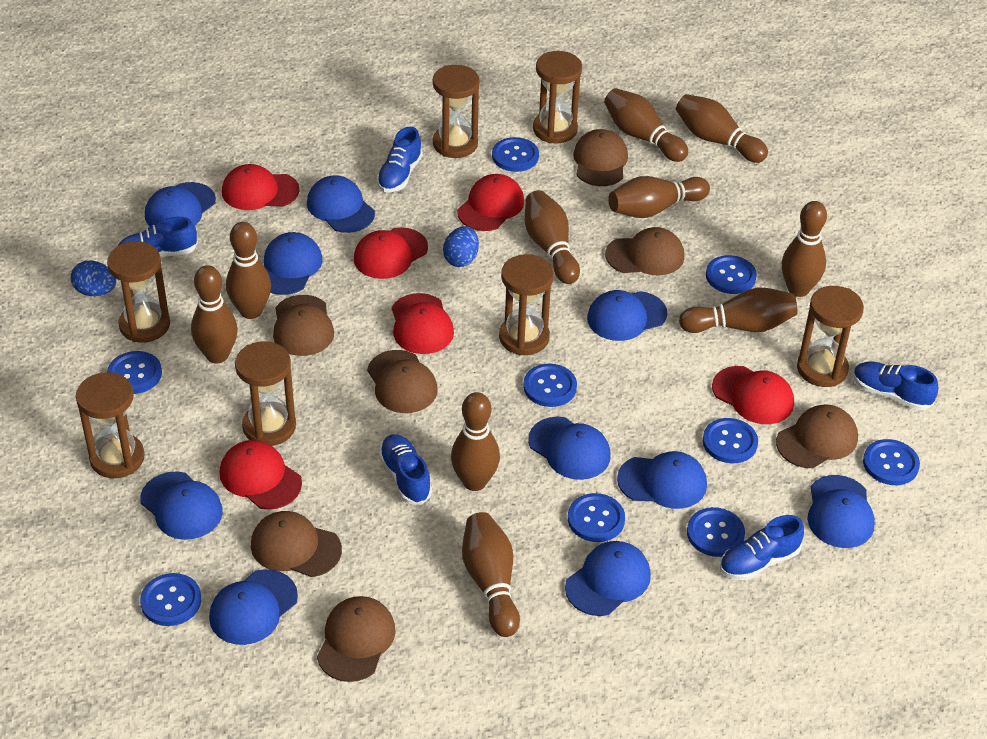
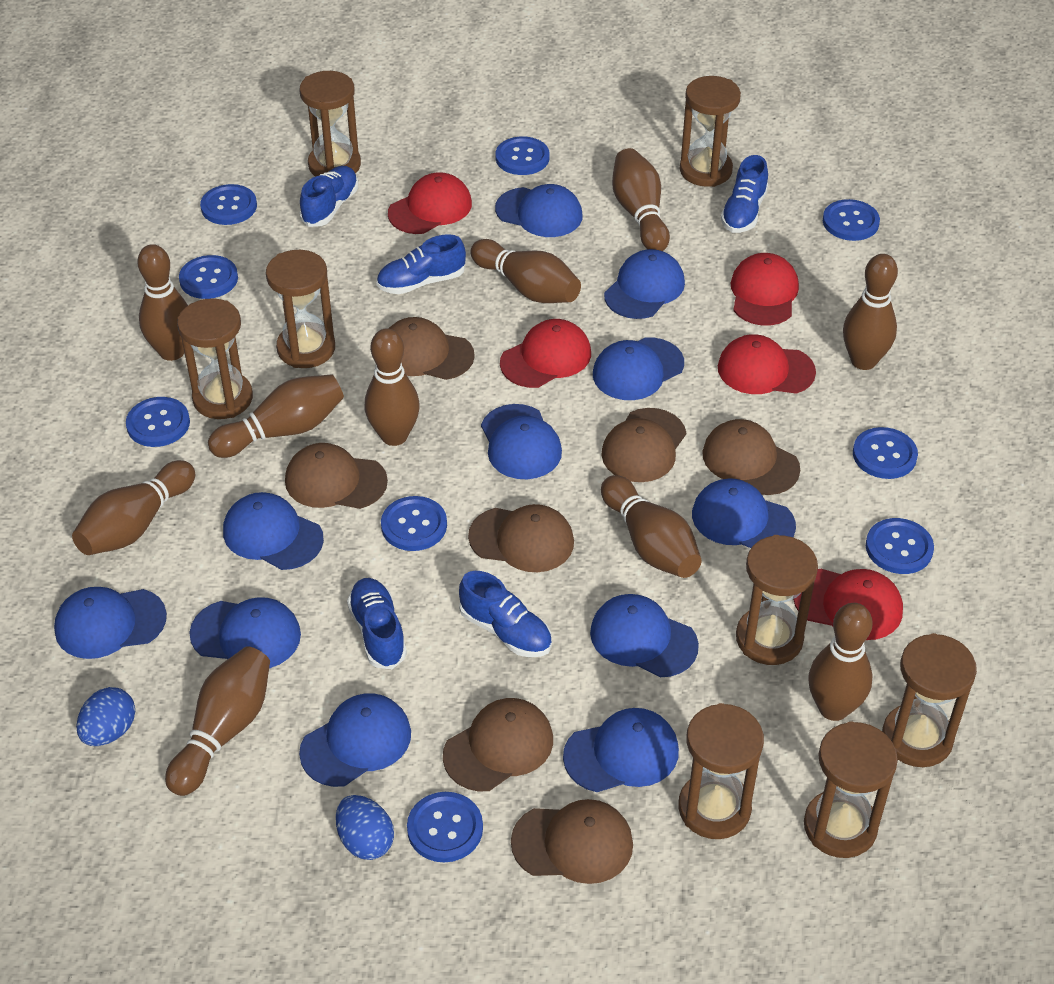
blue cap: 10 -> 11
brown hourglass: 7 -> 8
red cap: 6 -> 5

